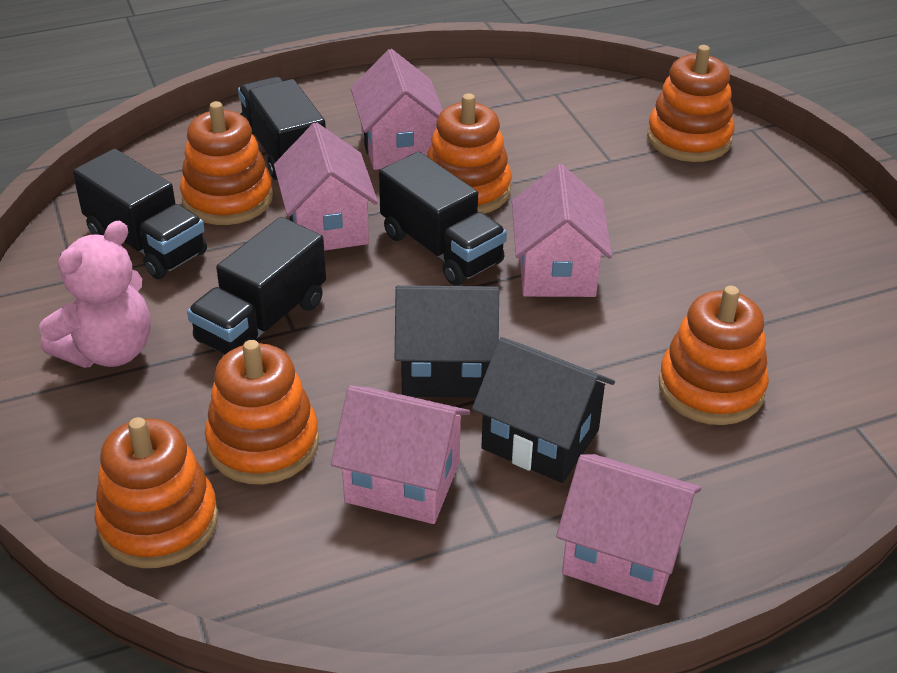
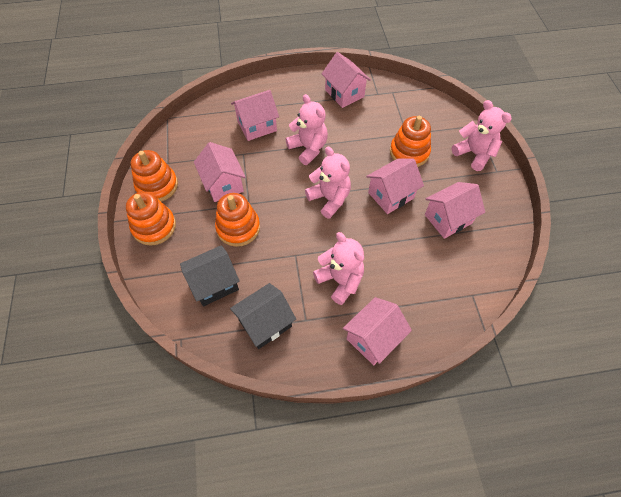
black truck: 4 -> 0
orange stacking toy: 6 -> 4
pink house: 5 -> 6
pink teddy bear: 1 -> 4

